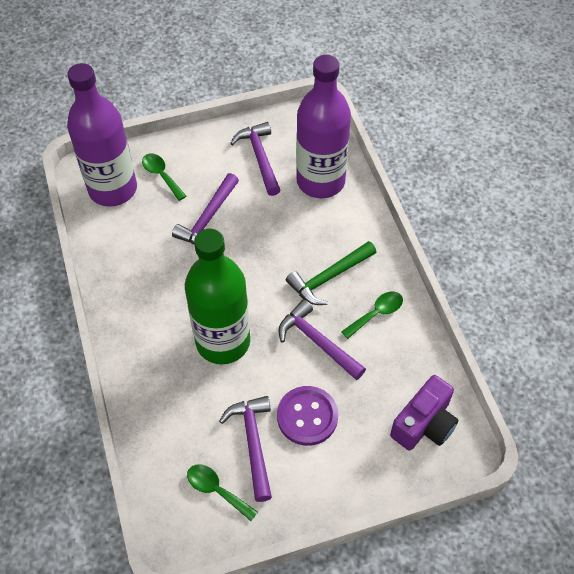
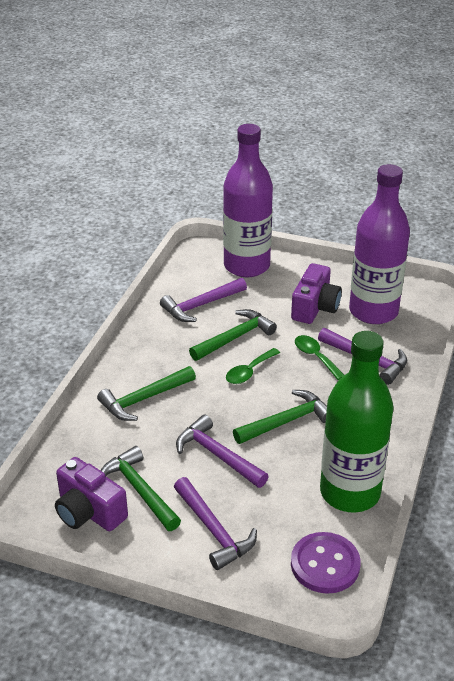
green hammer: 1 -> 4
green spoon: 3 -> 2
purple camera: 1 -> 2

